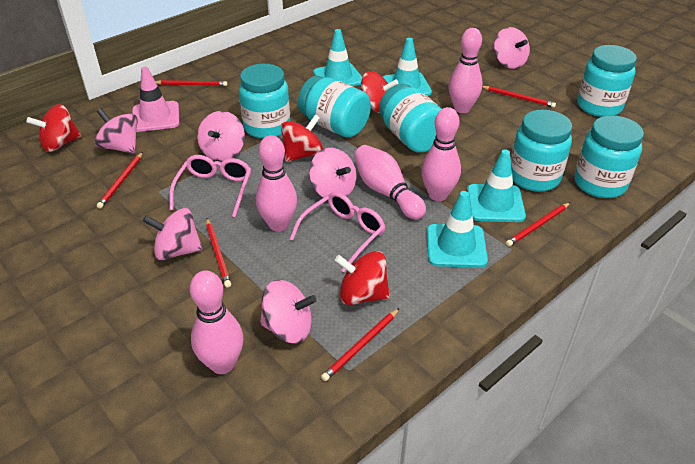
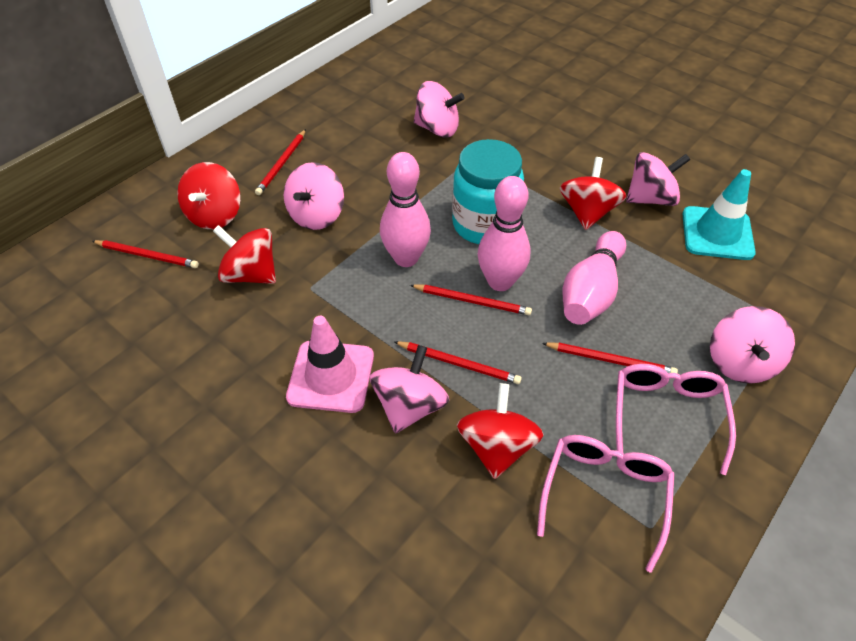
pink bowling pin: 5 -> 3
pink spinning top: 6 -> 5
red pencil: 6 -> 5
turquoise jar: 6 -> 1
turquoise traffic cone: 4 -> 1

